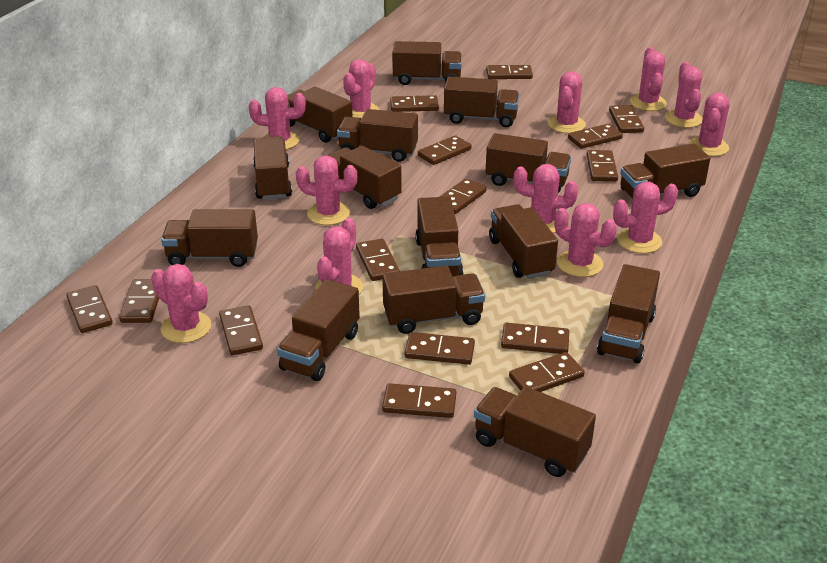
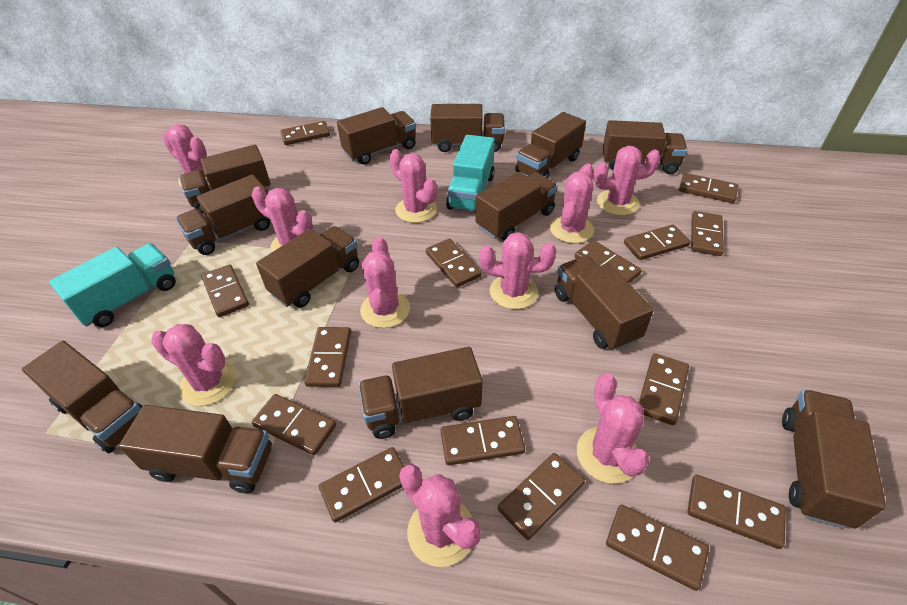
brown truck: 15 -> 13
pink cactus: 12 -> 10
turquoise truck: 0 -> 2

